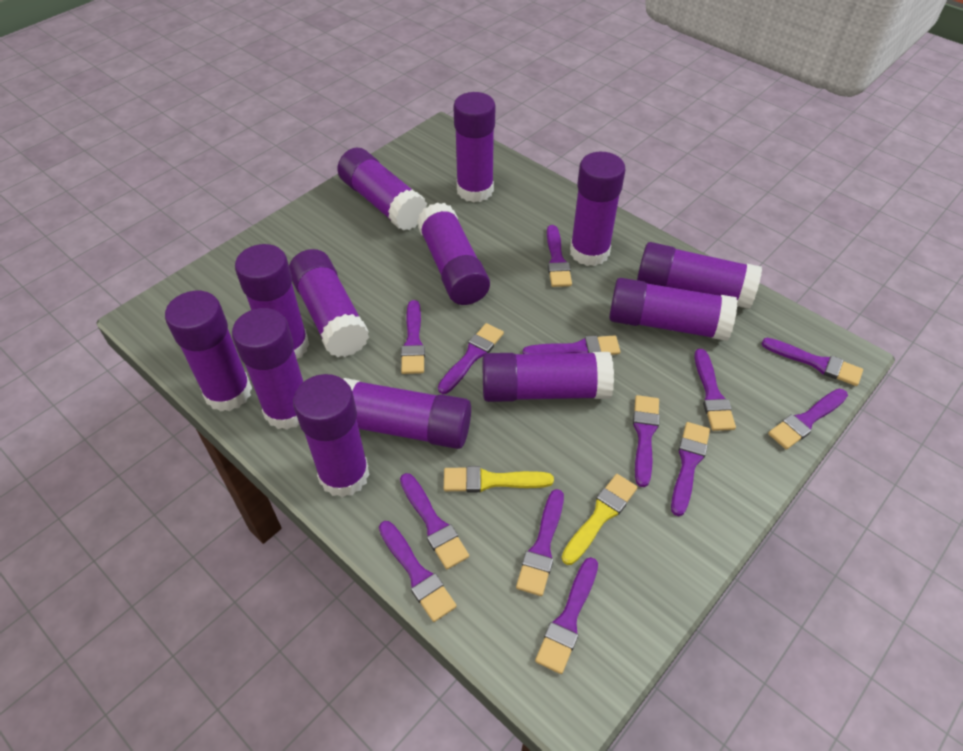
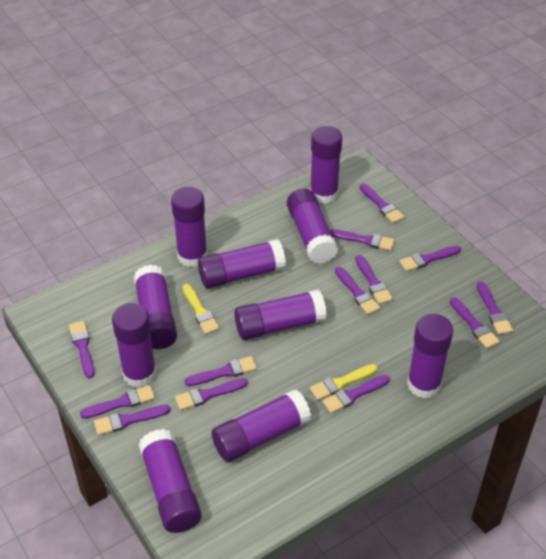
purple glue stick: 13 -> 10

